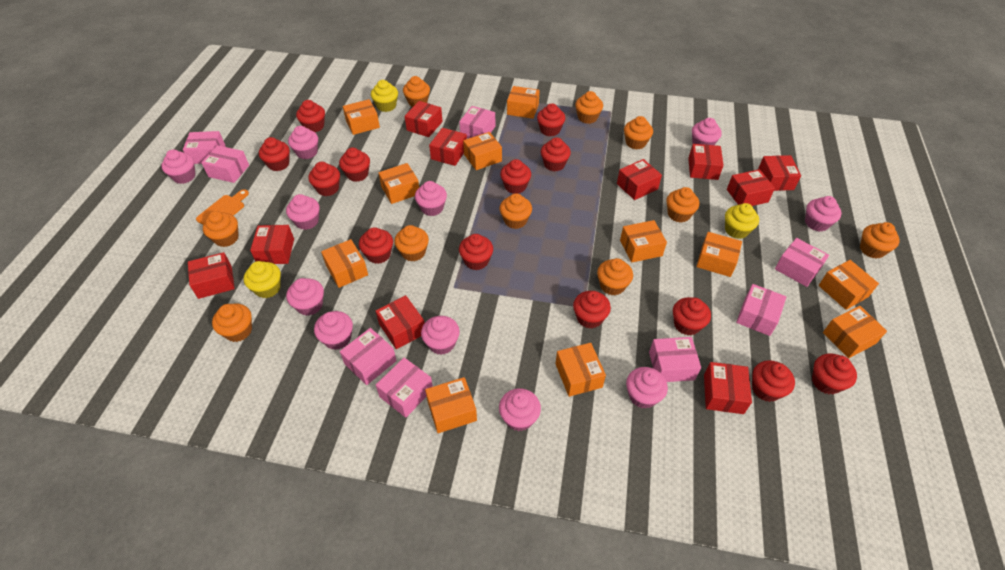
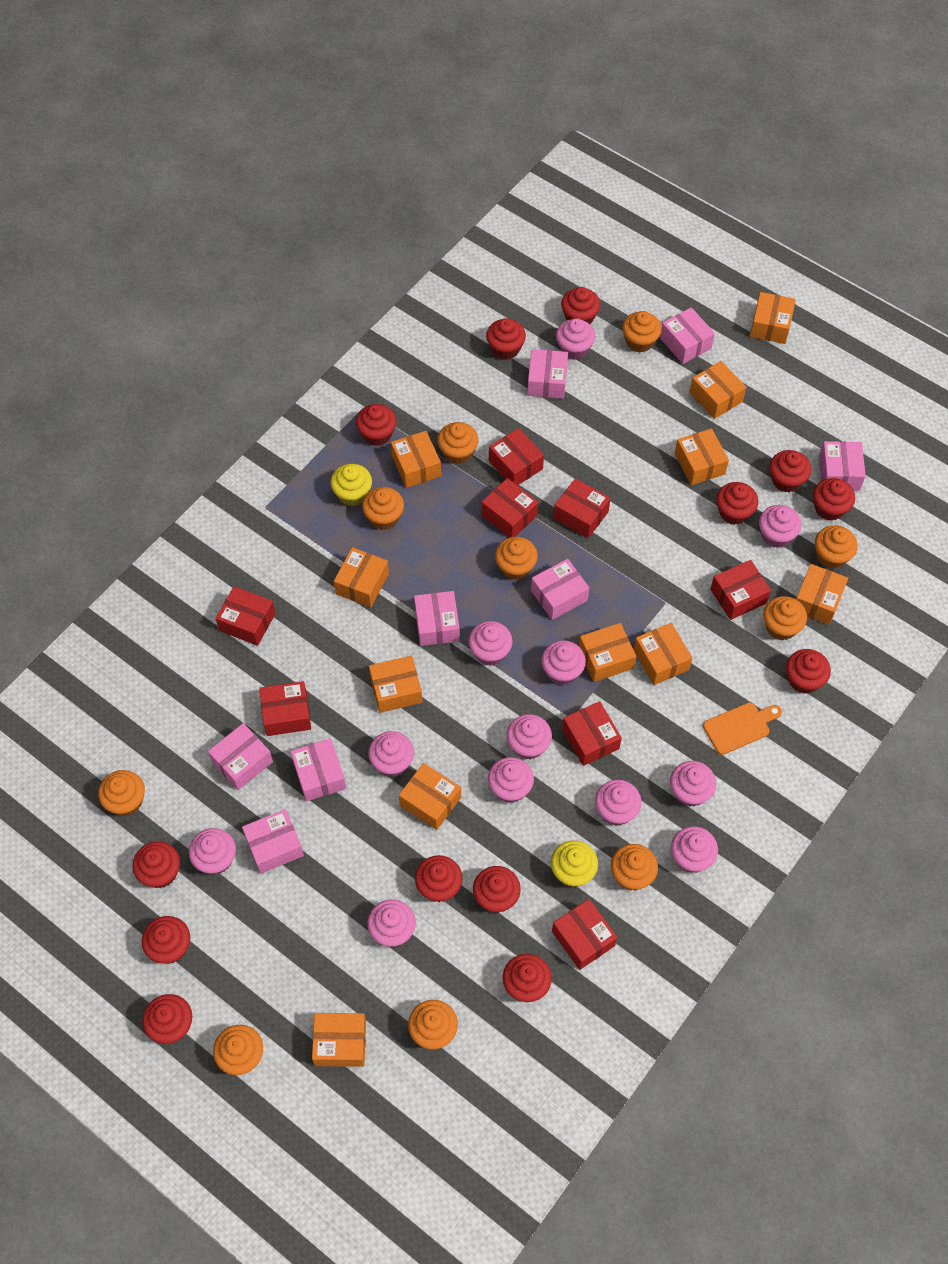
pink cupcake: 11 -> 12
red box: 10 -> 8
yellow cupcake: 3 -> 2

